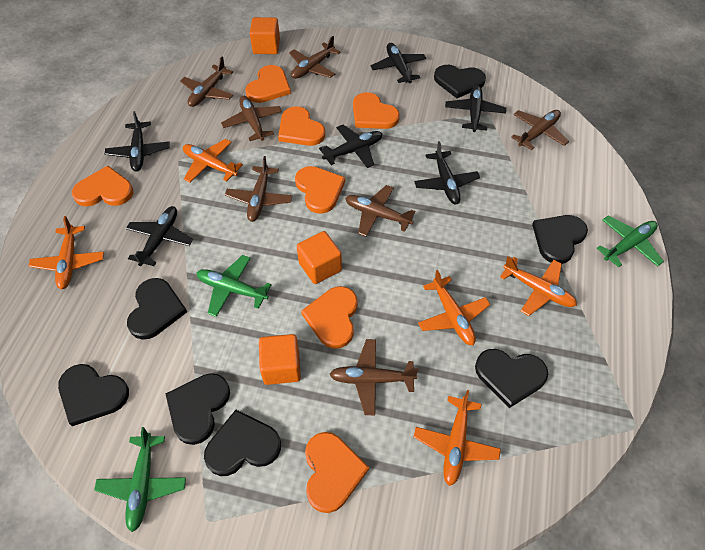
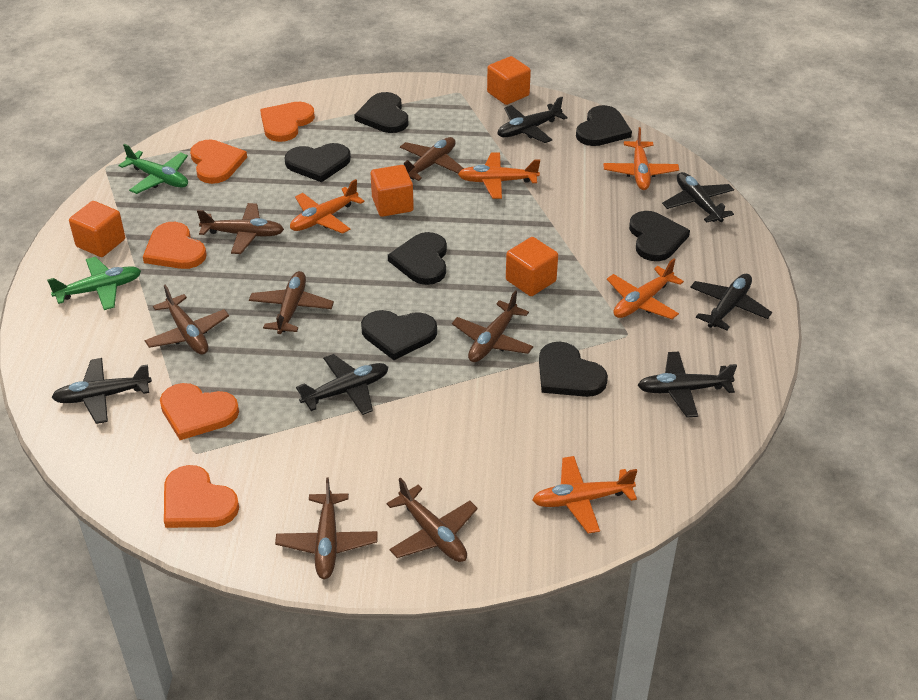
green plane: 3 -> 2
orange cube: 3 -> 4
orange heart: 7 -> 5

